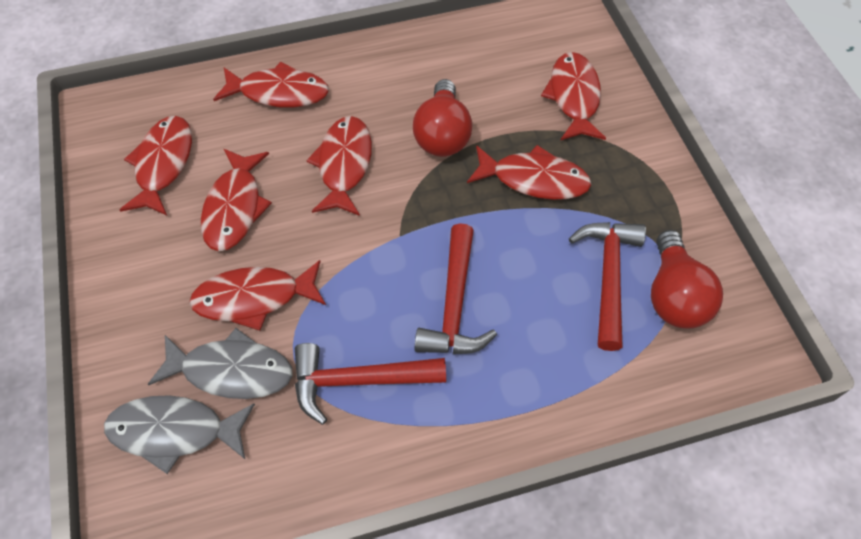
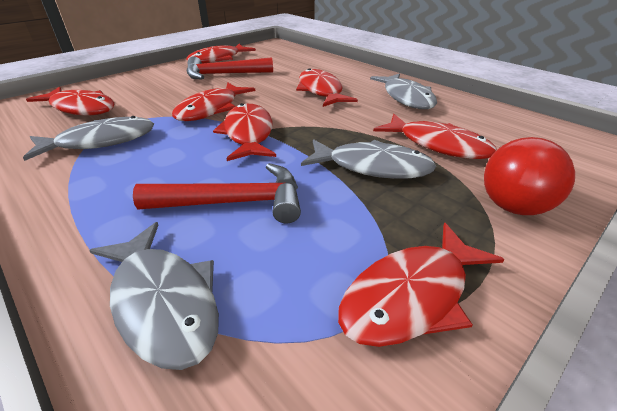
grey fish: 2 -> 4
red hammer: 3 -> 2
red light bulb: 2 -> 1

